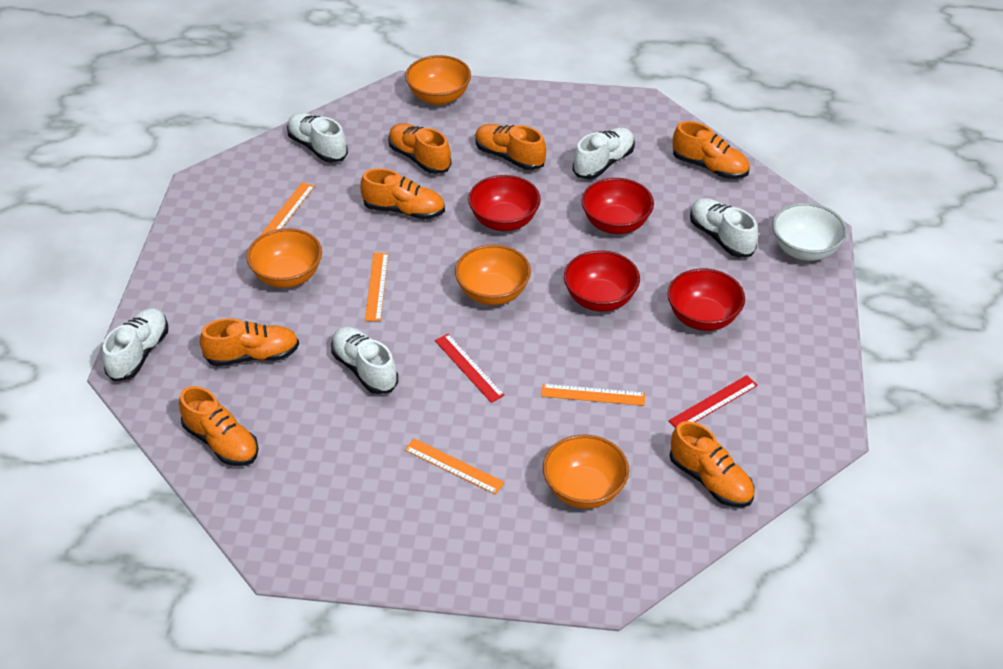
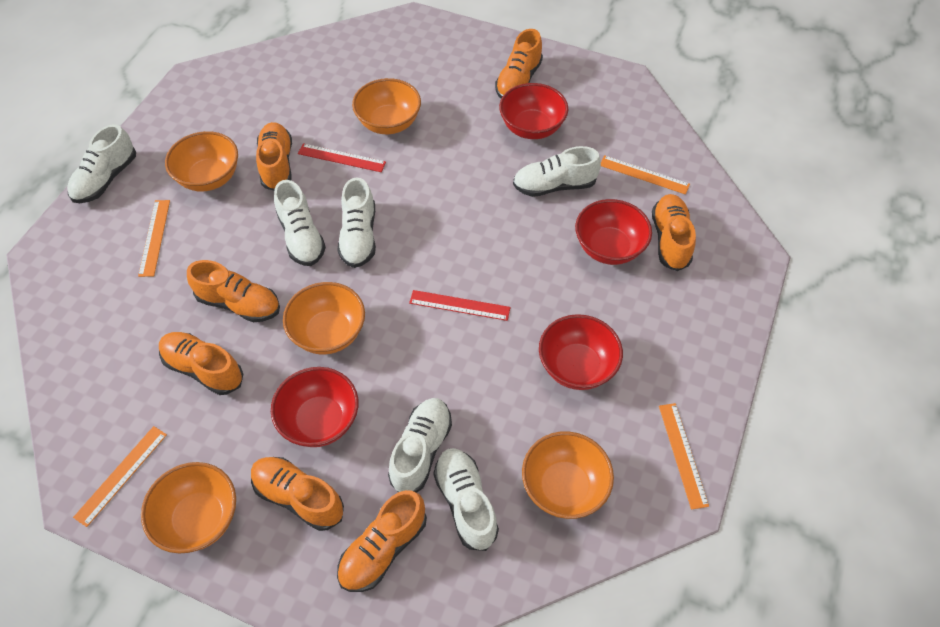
orange bowl: 4 -> 5
white bowl: 1 -> 0
white shoe: 5 -> 6

